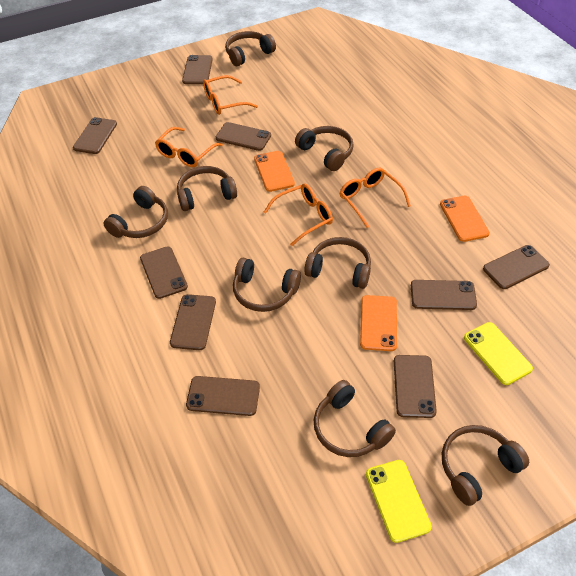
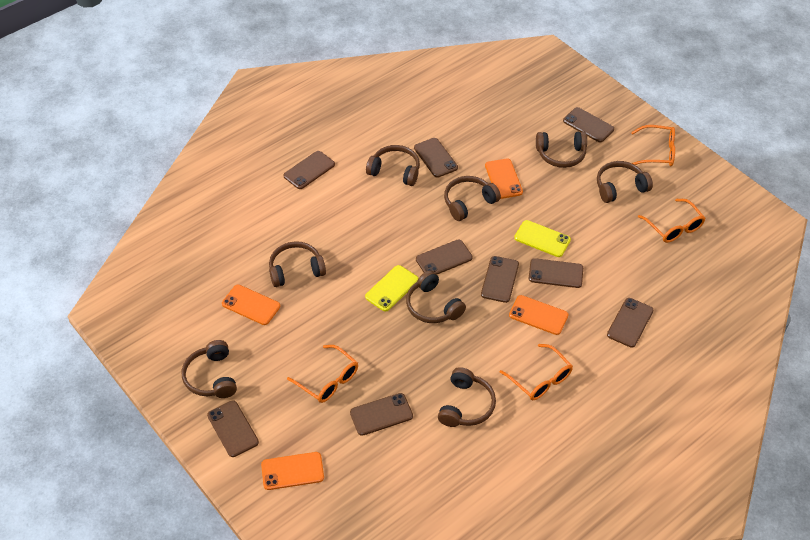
orange phone: 3 -> 4

